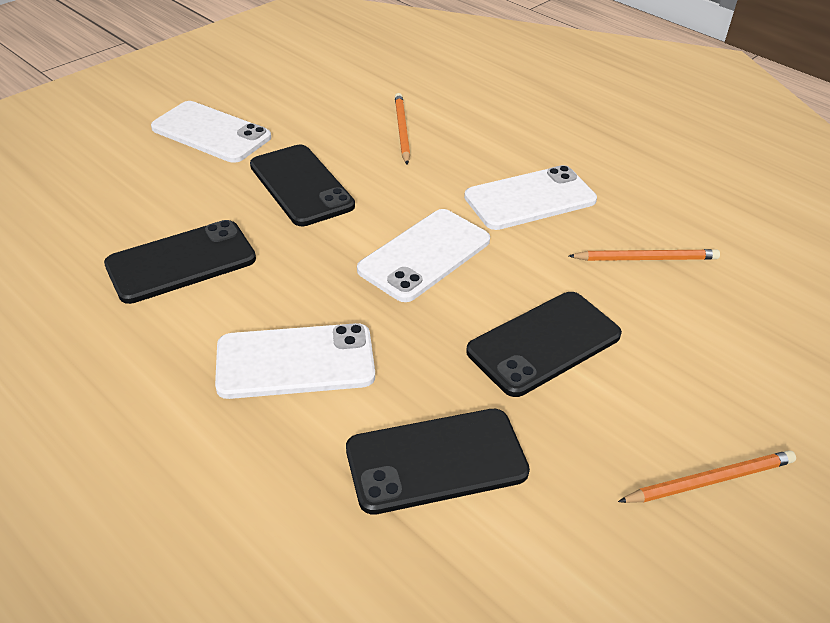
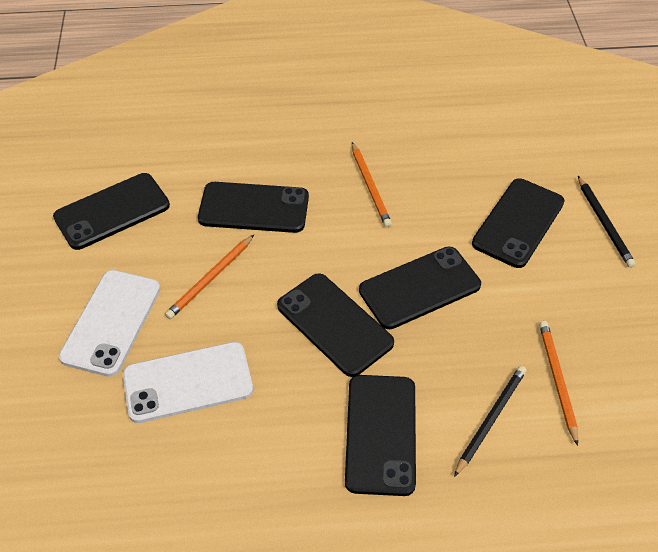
black pencil: 0 -> 2
black phone: 4 -> 6
white phone: 4 -> 2

